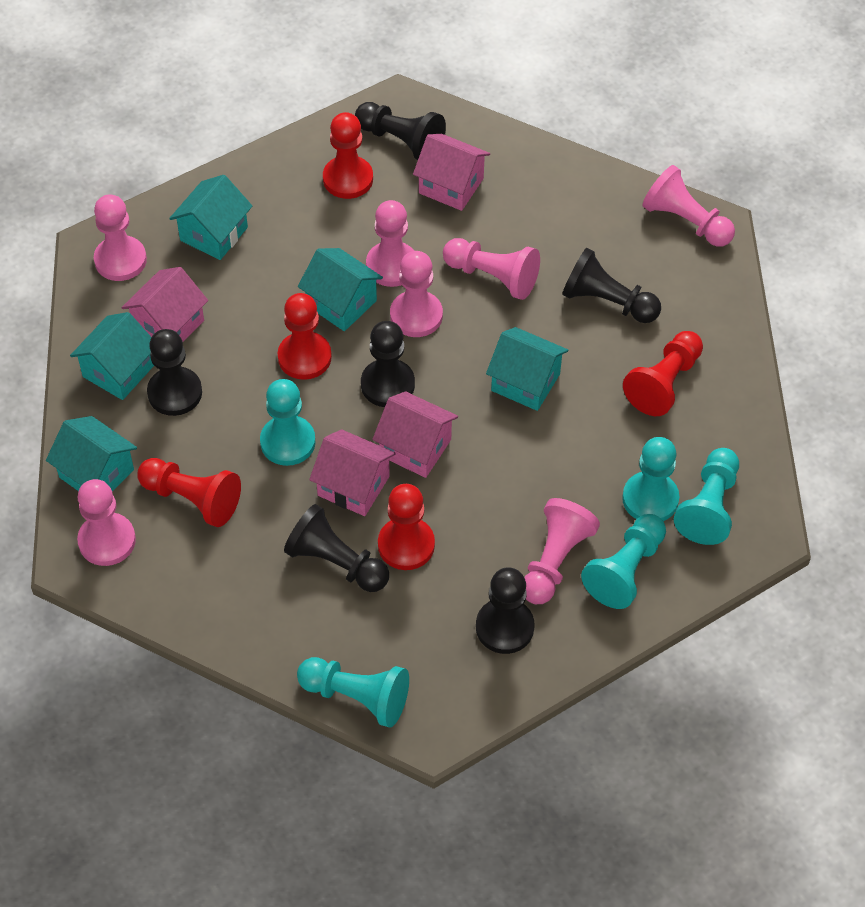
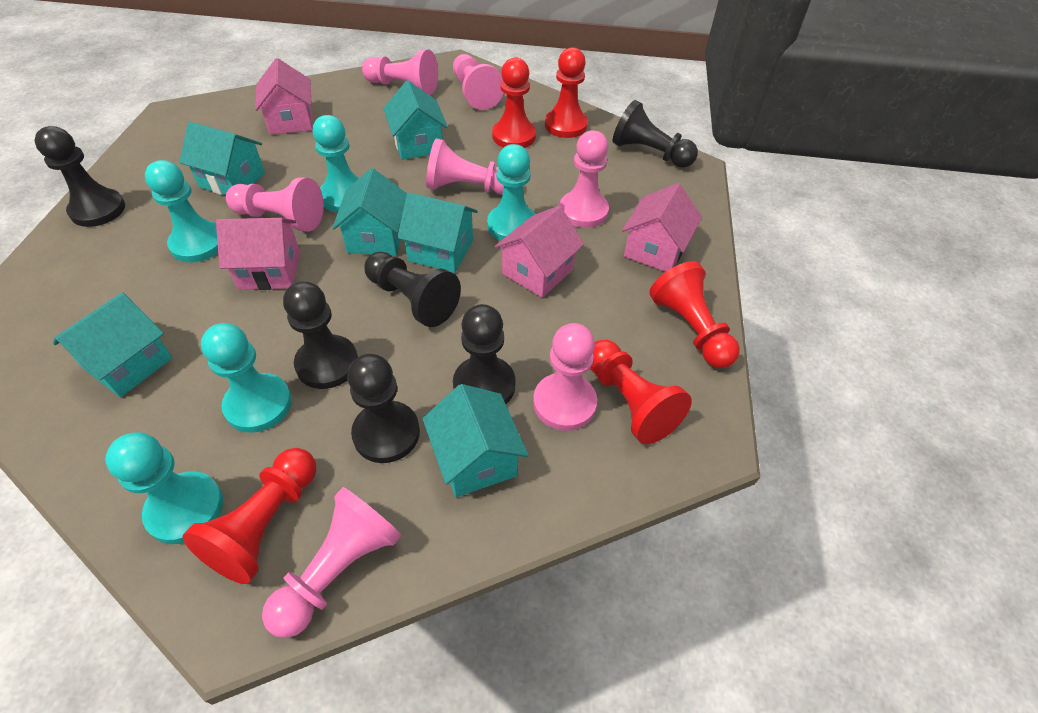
turquoise house: 5 -> 6

